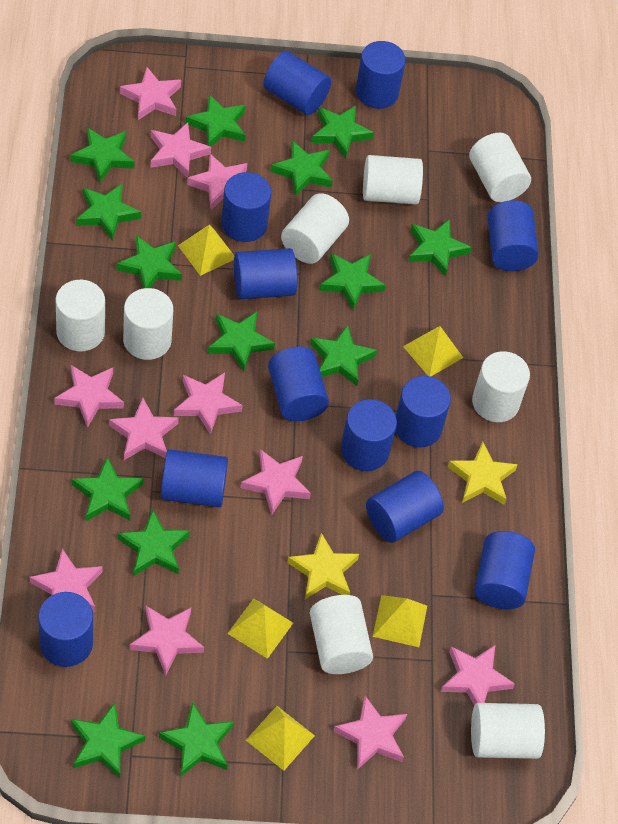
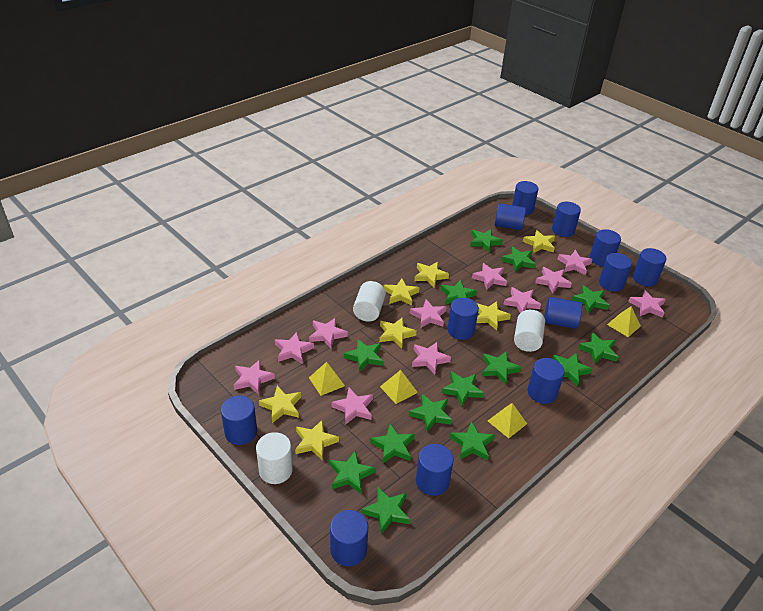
white cylinder: 8 -> 3
yellow pyramid: 5 -> 4
yellow star: 2 -> 7

